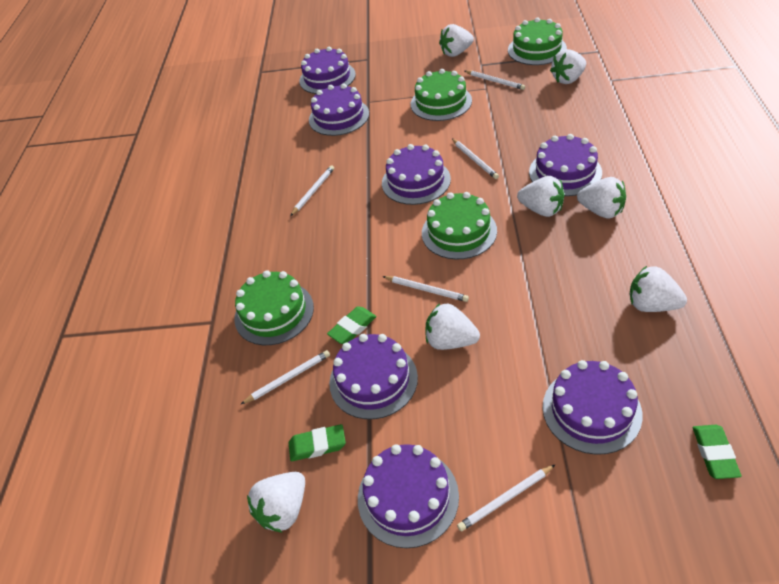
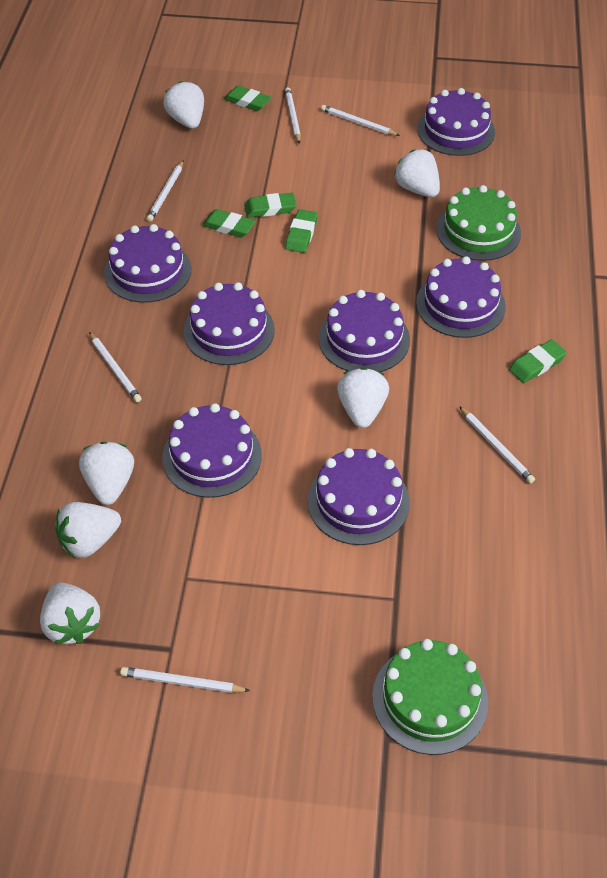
green cake: 4 -> 2
green eraser: 3 -> 5
white strawberry: 7 -> 6

